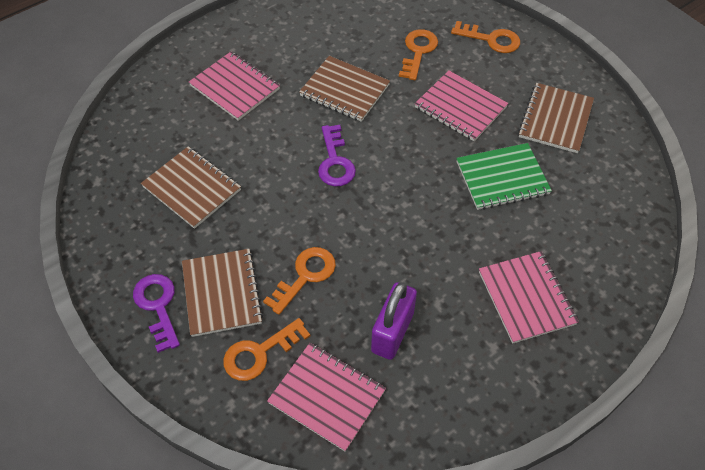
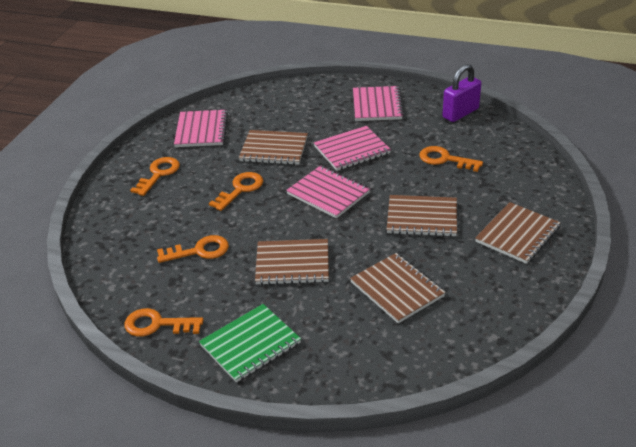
brown notebook: 4 -> 5
orange key: 4 -> 5
purple key: 2 -> 0

